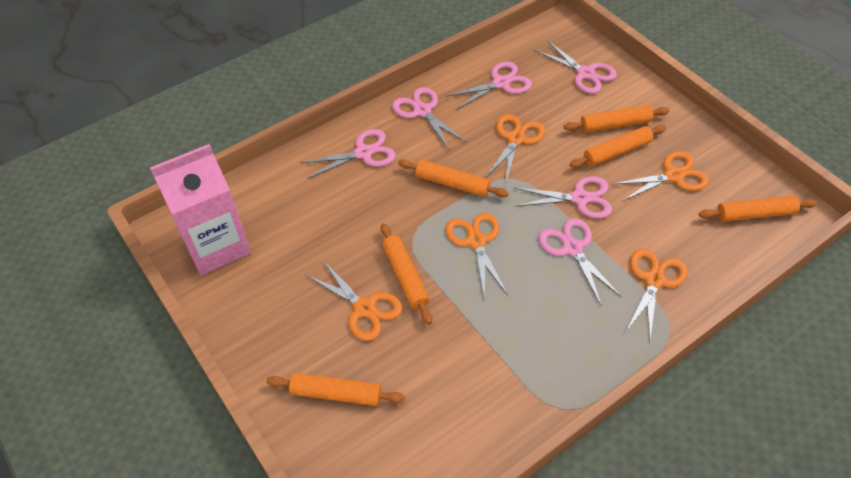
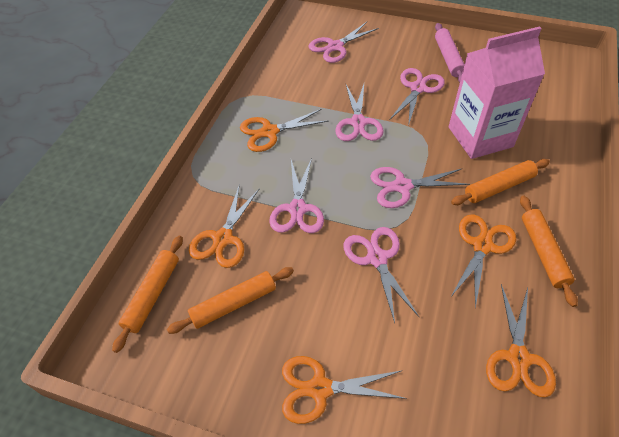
orange rolling pin: 6 -> 4
pink rolling pin: 0 -> 1

